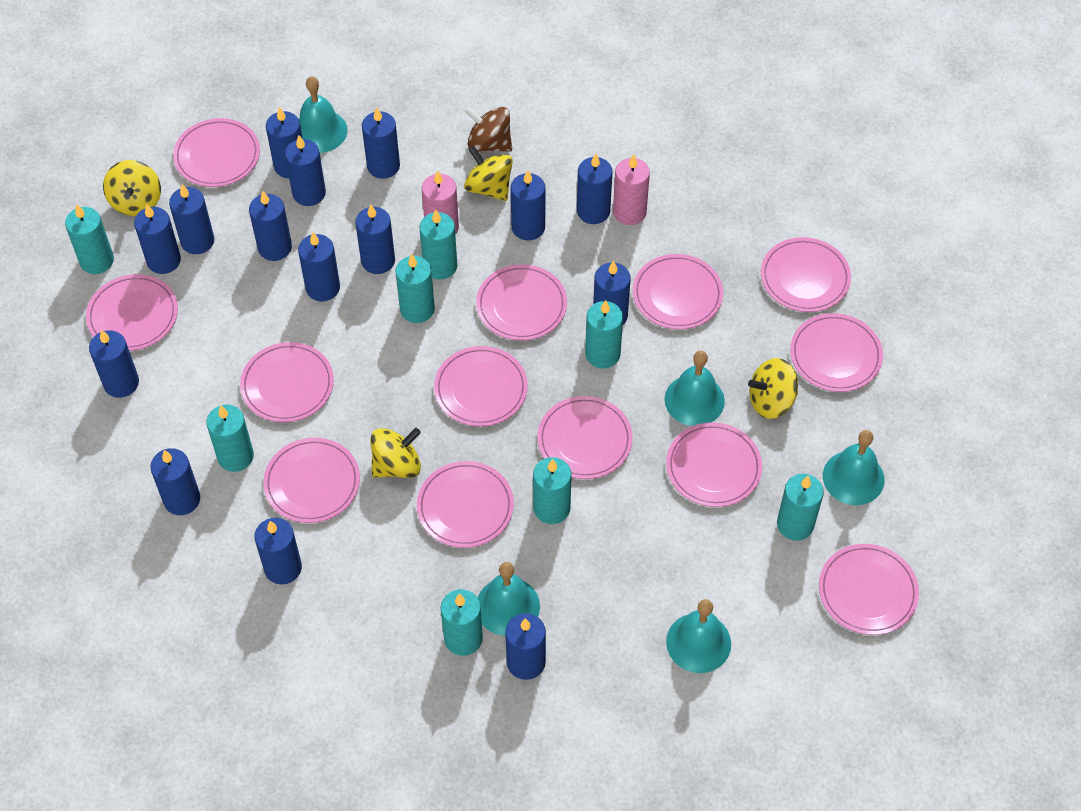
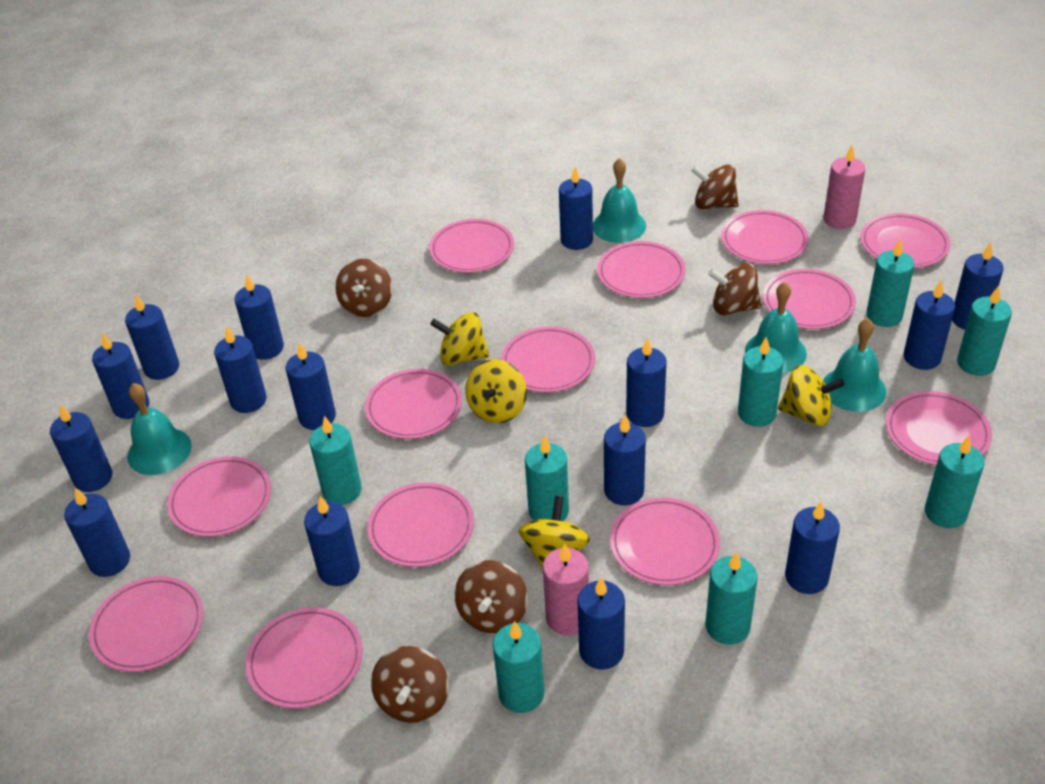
brown spinning top: 1 -> 5
turquoise bell: 5 -> 4

